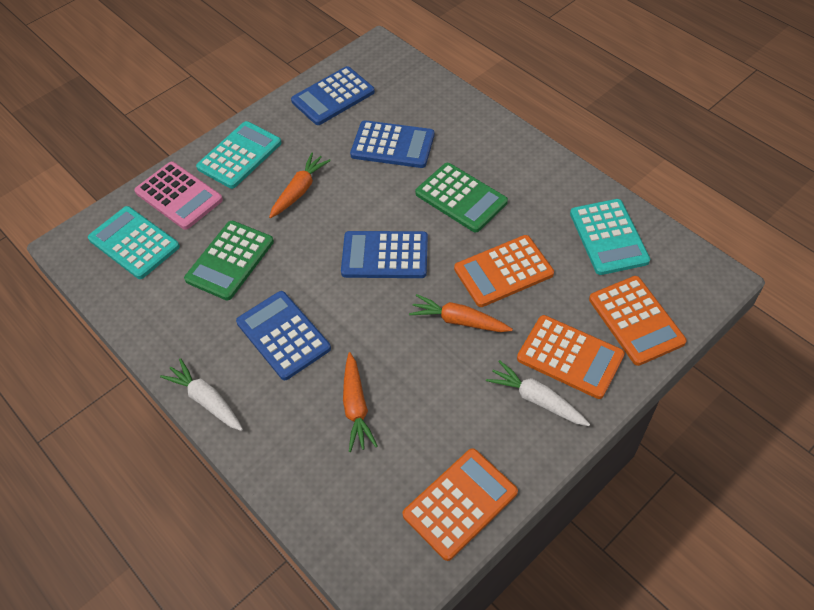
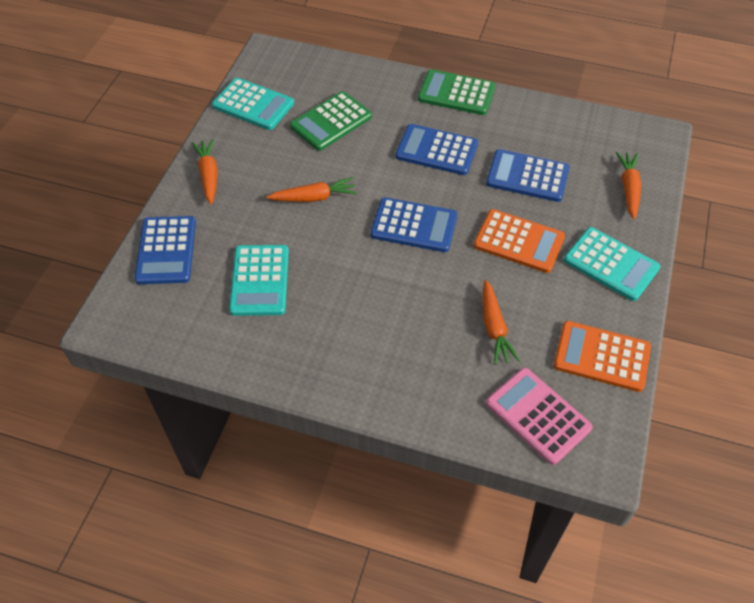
orange calculator: 4 -> 2
orange carrot: 3 -> 4
white carrot: 2 -> 0

